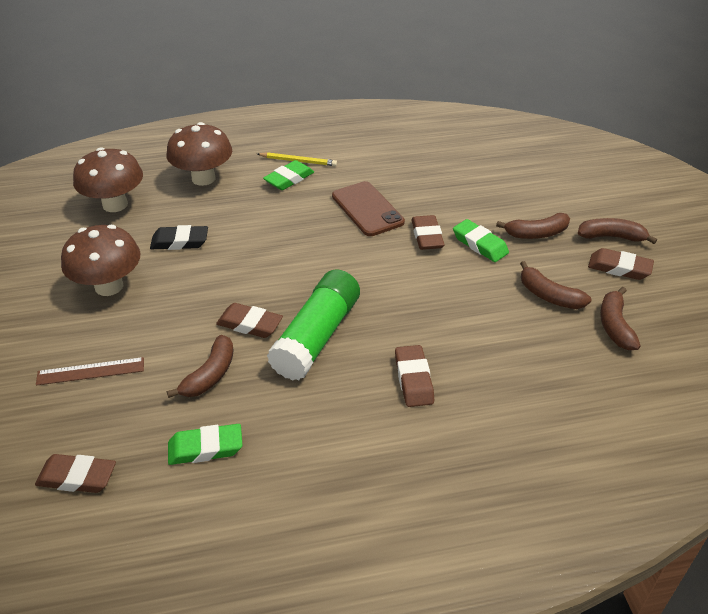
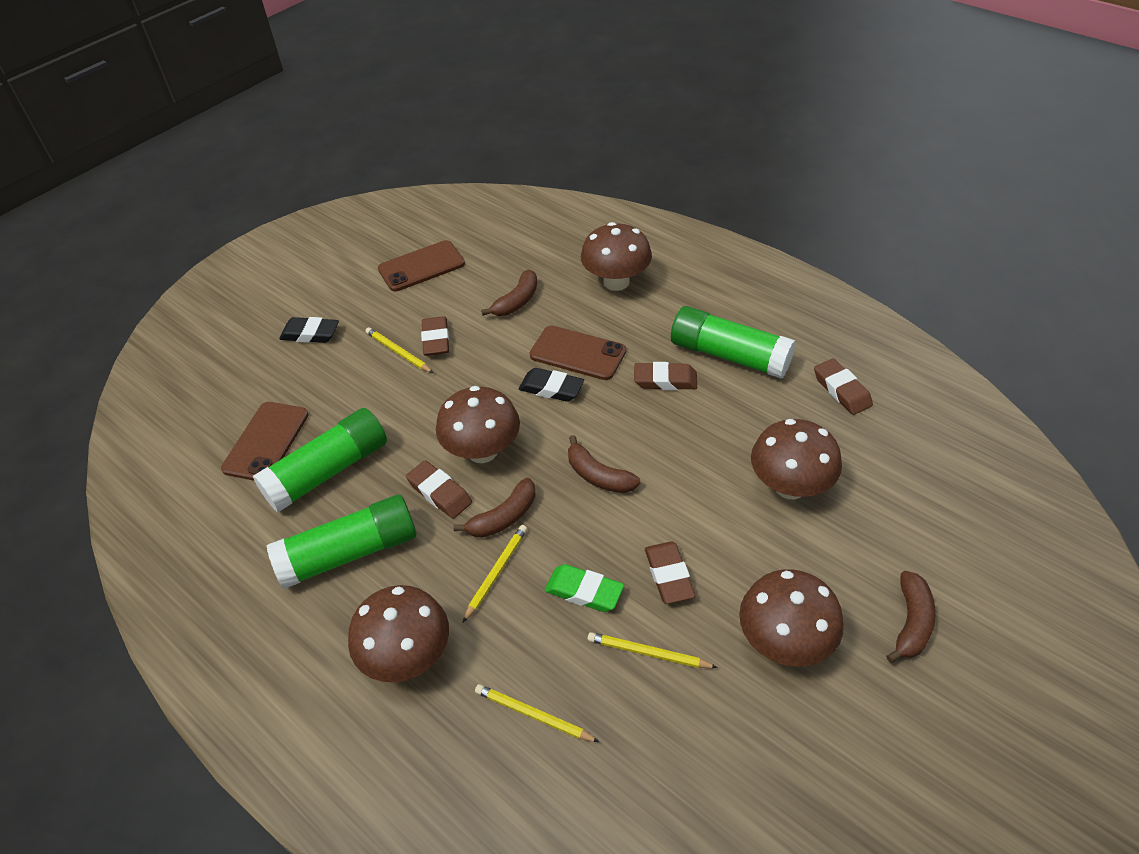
black eraser: 1 -> 2
brown banana: 5 -> 4
brown mushroom: 3 -> 5
brown phone: 1 -> 3
brown ruler: 1 -> 0
green eraser: 3 -> 1
green glue stick: 1 -> 3
yellow pencil: 1 -> 4

